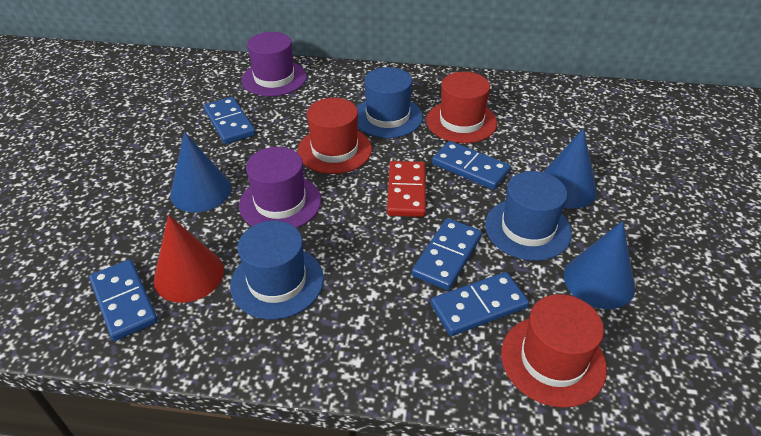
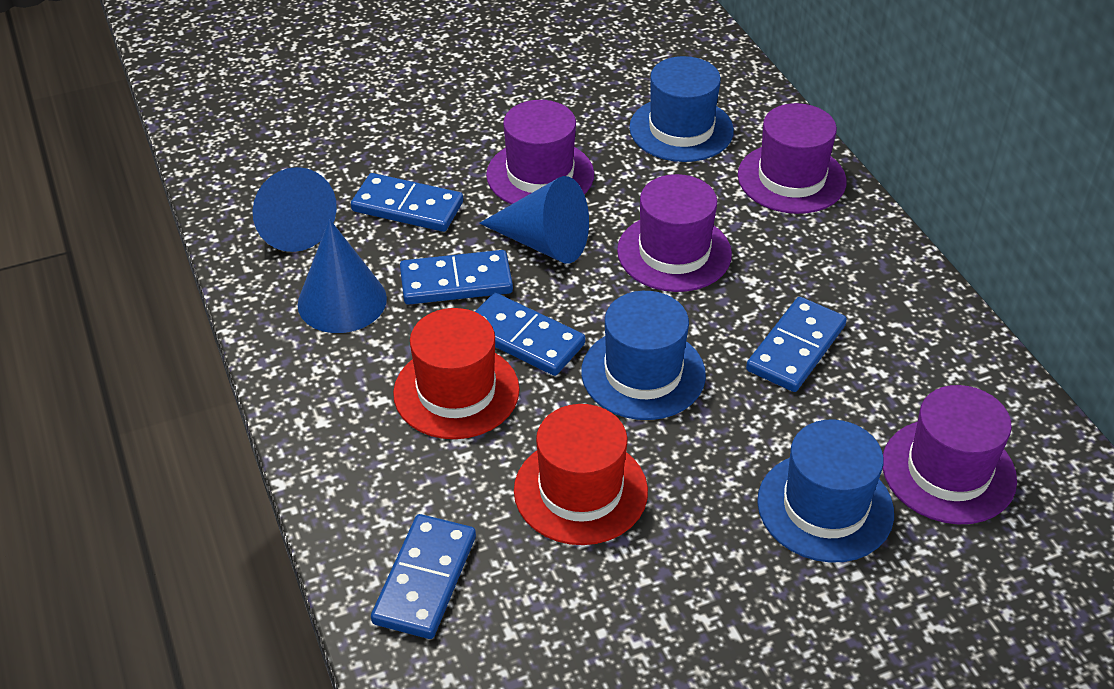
purple hat: 2 -> 4
red cone: 1 -> 0
red domino: 1 -> 0
red hat: 3 -> 2

